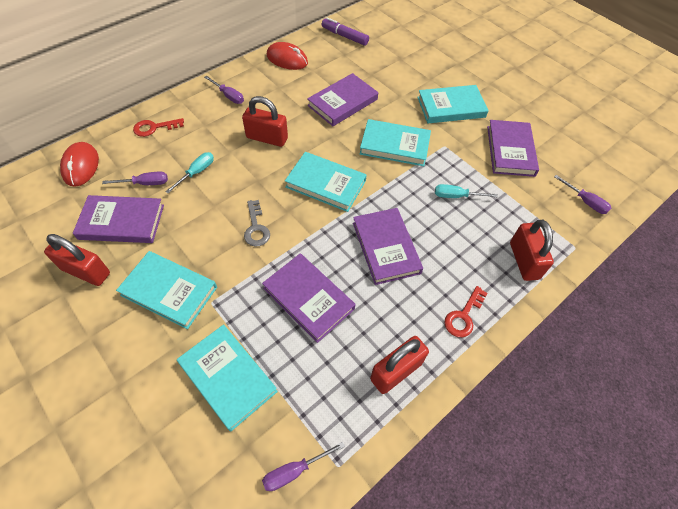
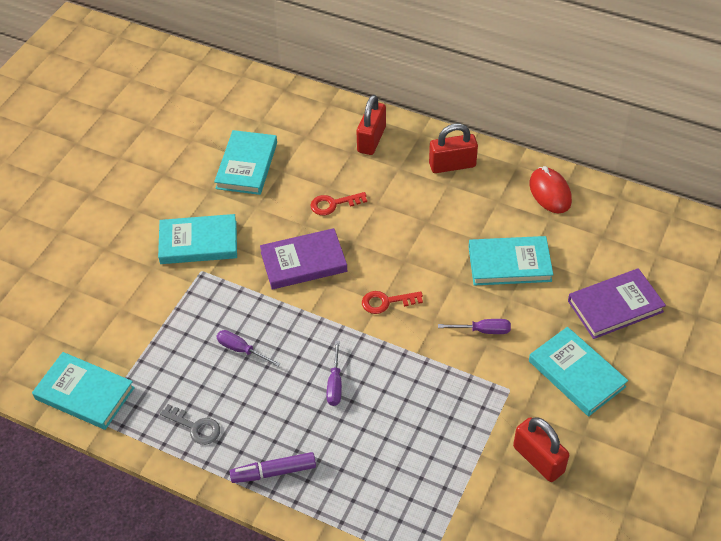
purple book: 5 -> 2
purple screwdriver: 4 -> 3
red mouse: 2 -> 1
red padlock: 4 -> 3
turquoise screwdriver: 2 -> 0

